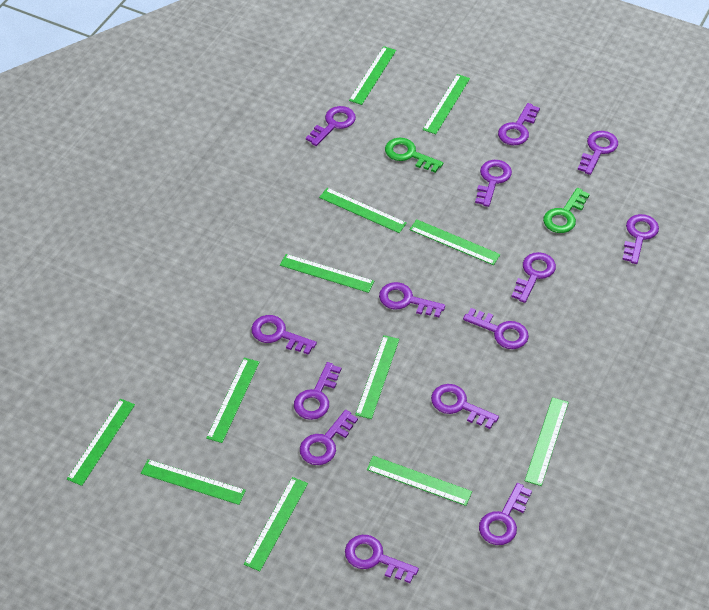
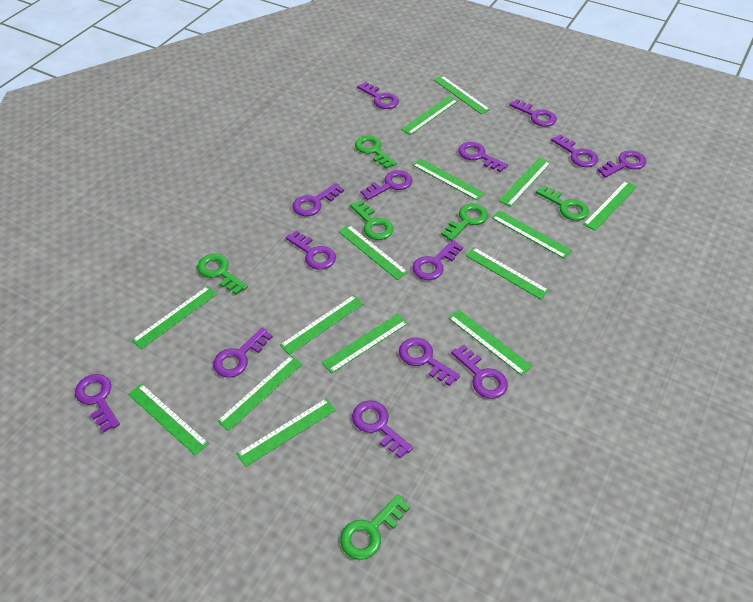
green key: 2 -> 6
green ruler: 12 -> 15

